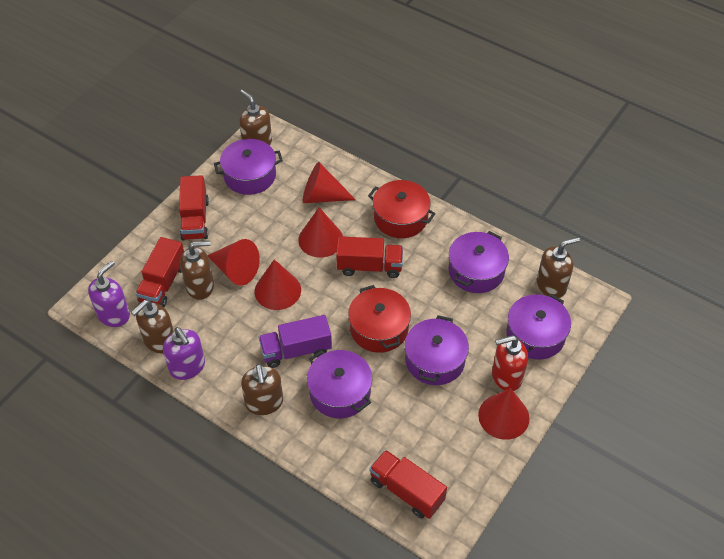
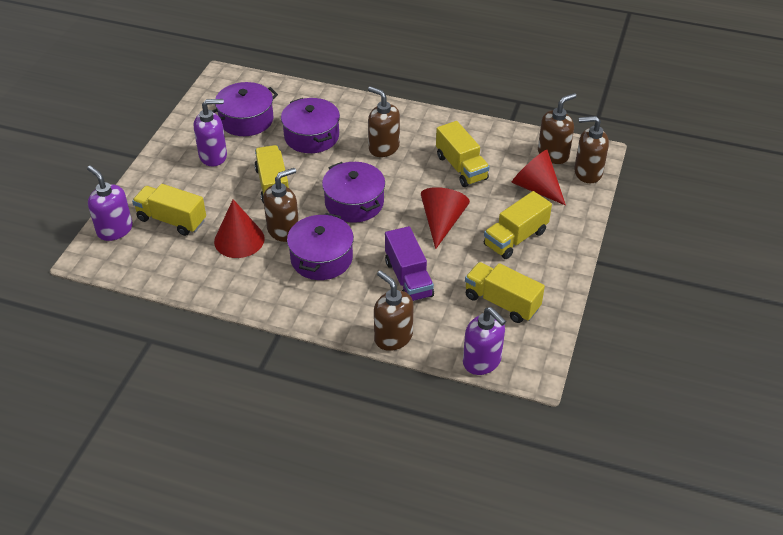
purple pot: 5 -> 4
purple soap dispenser: 2 -> 3
red cone: 5 -> 3
red pot: 2 -> 0
red soap dispenser: 1 -> 0
red truck: 4 -> 0
yellow truck: 0 -> 5

